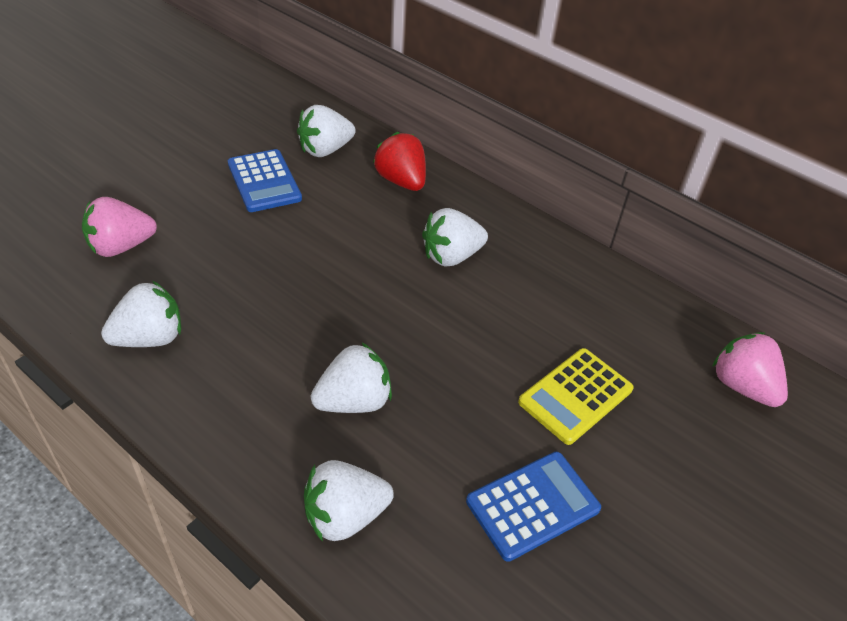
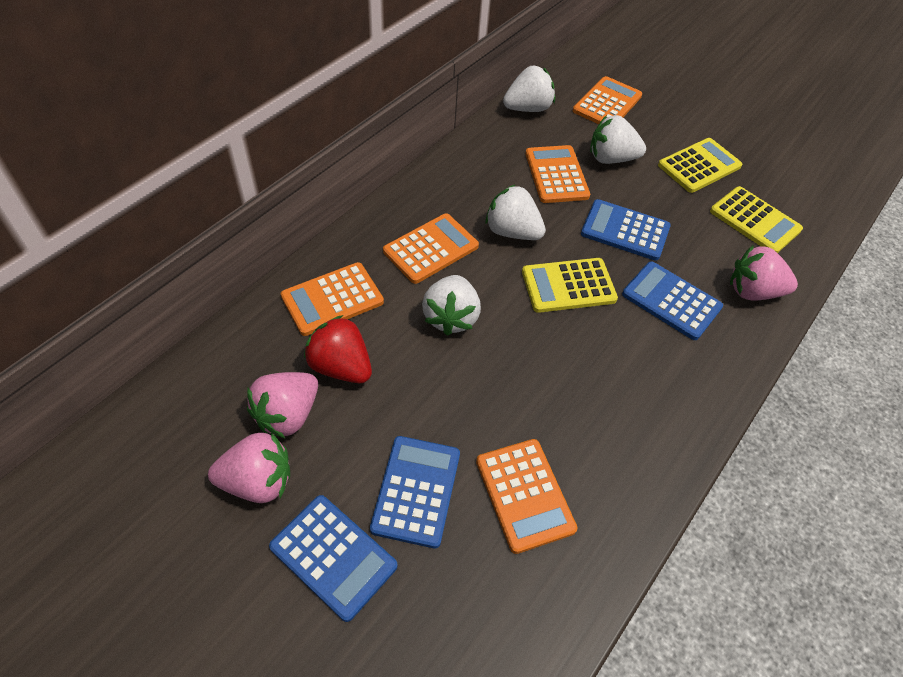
blue calculator: 2 -> 4
orange calculator: 0 -> 5
pink strawberry: 2 -> 3
white strawberry: 5 -> 4
yellow calculator: 1 -> 3

